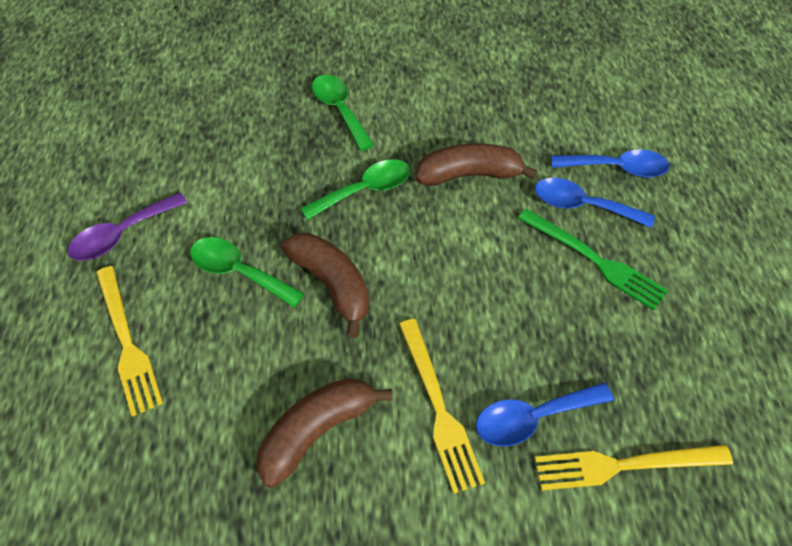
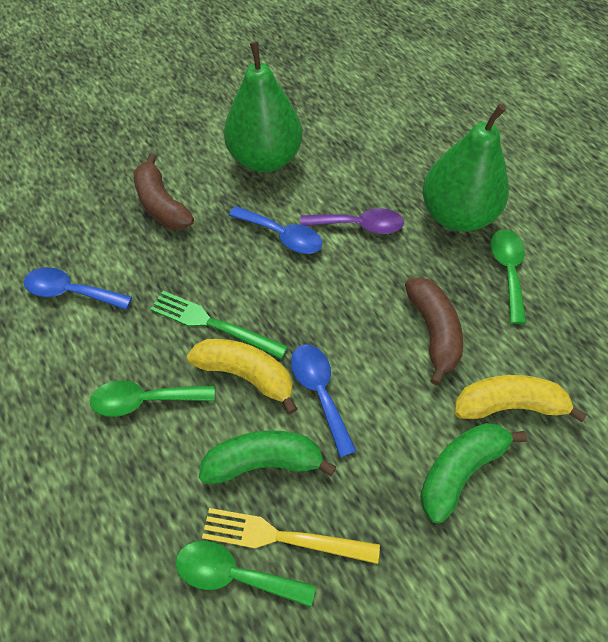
brown banana: 3 -> 2
green banana: 0 -> 2
green pear: 0 -> 2
yellow banana: 0 -> 2
yellow fork: 3 -> 1

